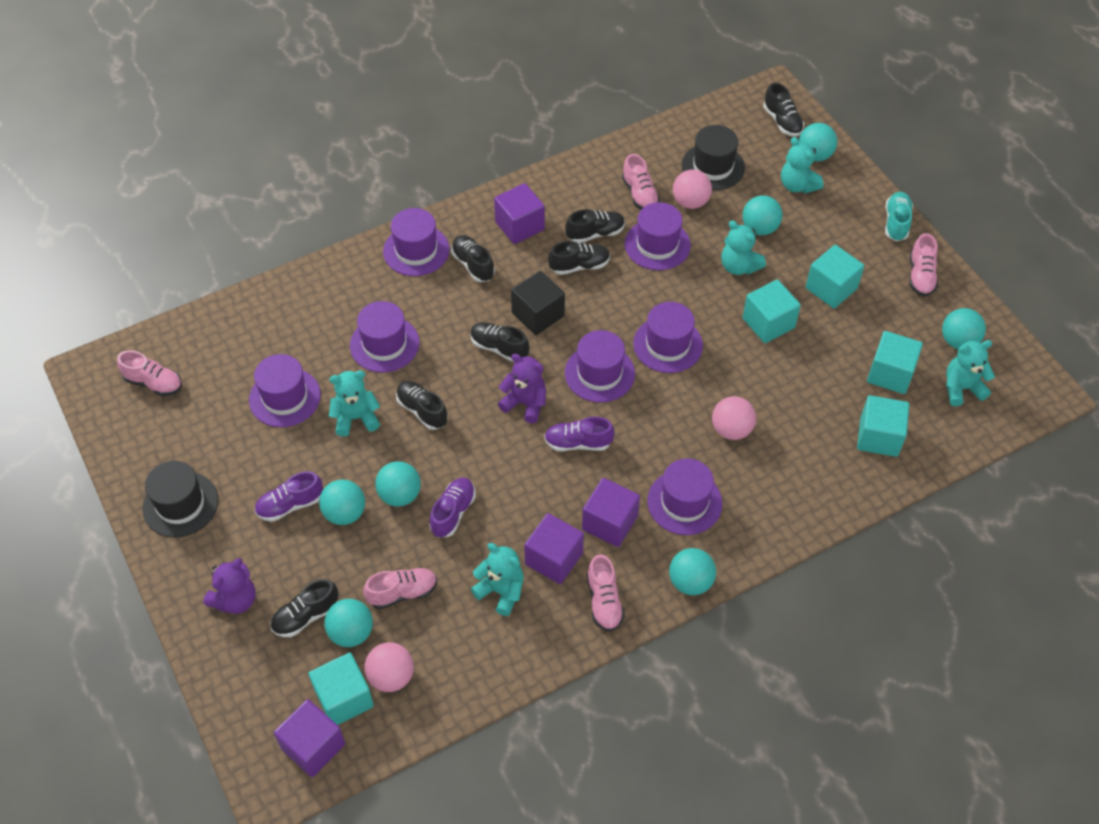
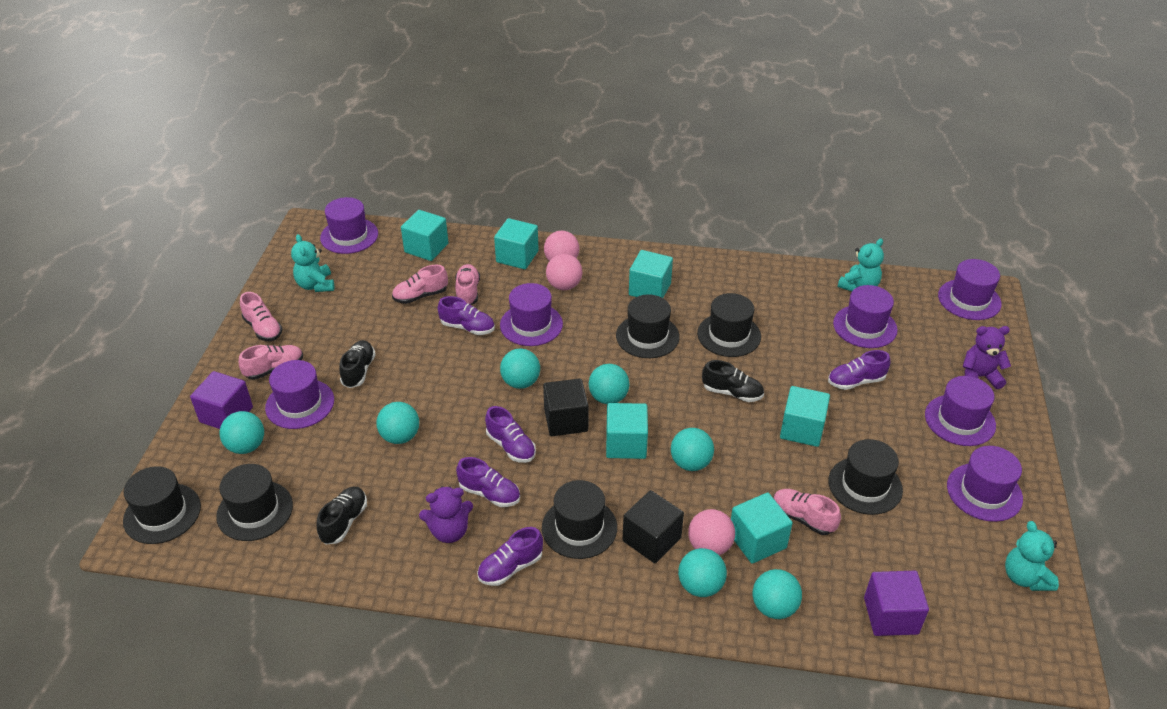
black cube: 1 -> 2
black hat: 2 -> 6
black shoe: 7 -> 3
purple cube: 4 -> 2
purple shoe: 3 -> 5
turquoise cube: 5 -> 6
turquoise shoe: 1 -> 0
turquoise teddy bear: 5 -> 3

